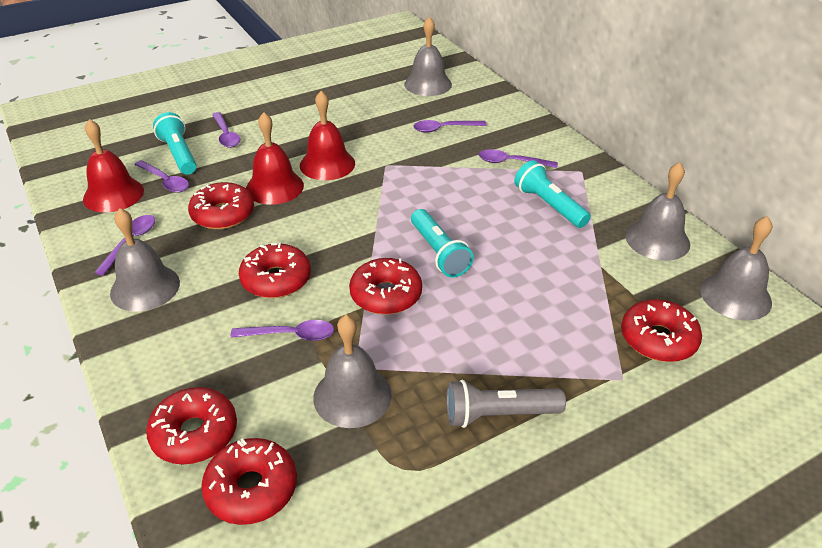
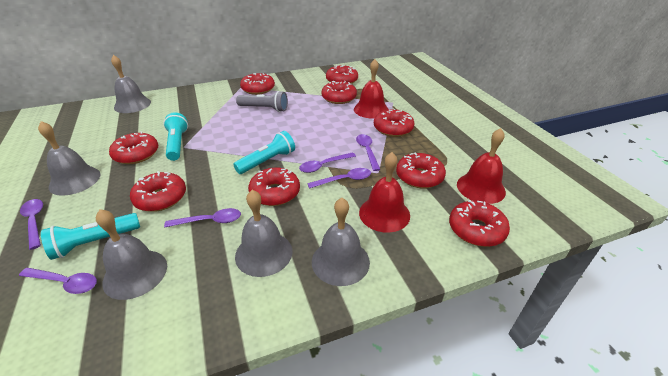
red donut: 6 -> 9

